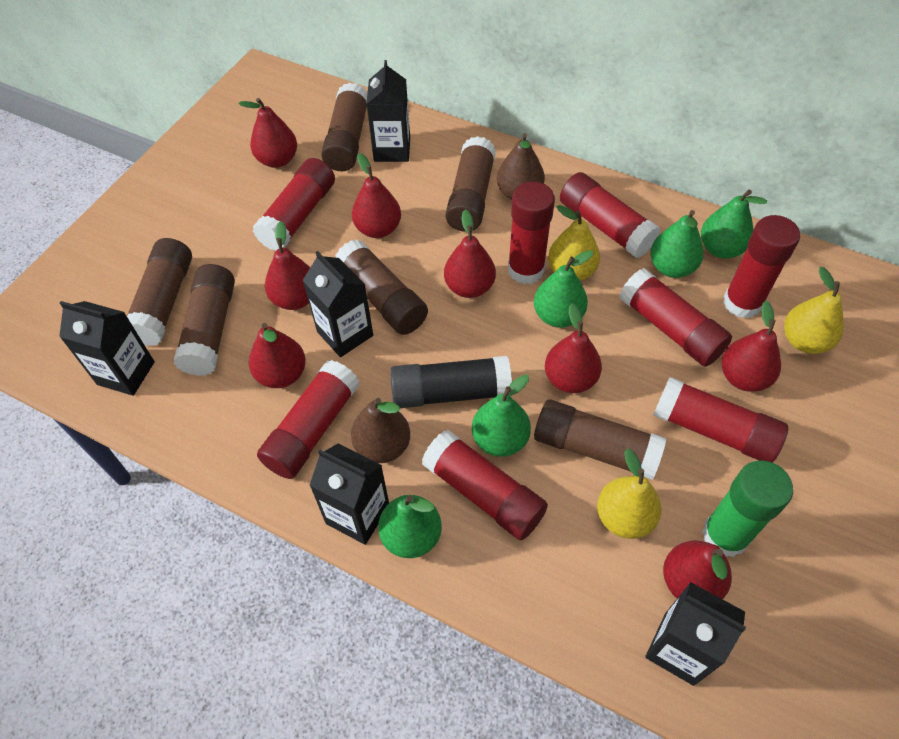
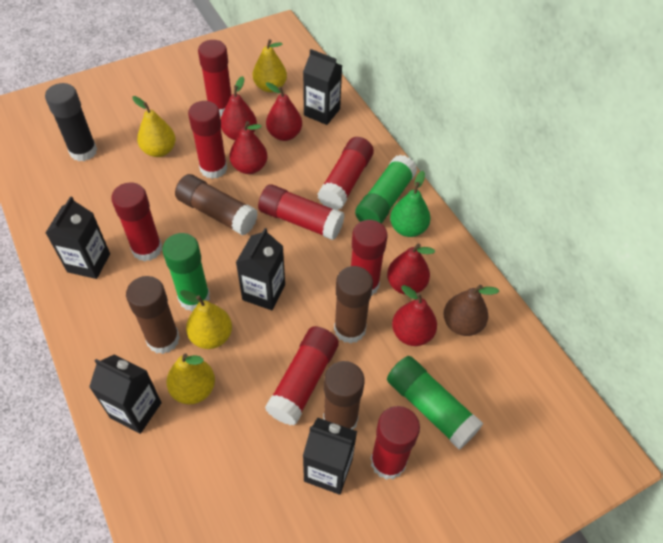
brown glue stick: 6 -> 4
brown pear: 2 -> 1
green glue stick: 1 -> 3
green pear: 5 -> 1
red pear: 8 -> 5
yellow pear: 3 -> 4

